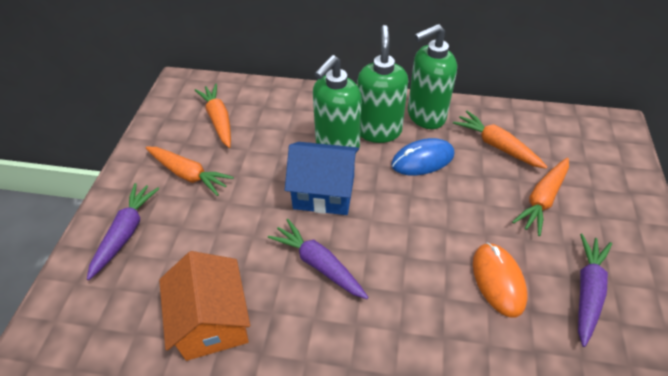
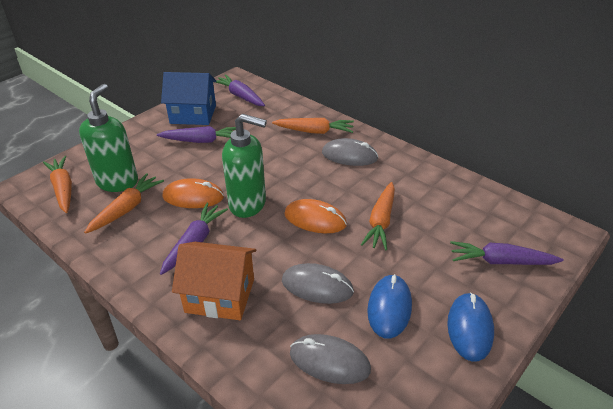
blue mouse: 1 -> 2
green soap dispenser: 3 -> 2
grey mouse: 0 -> 3
orange mouse: 1 -> 2
purple carrot: 3 -> 4

